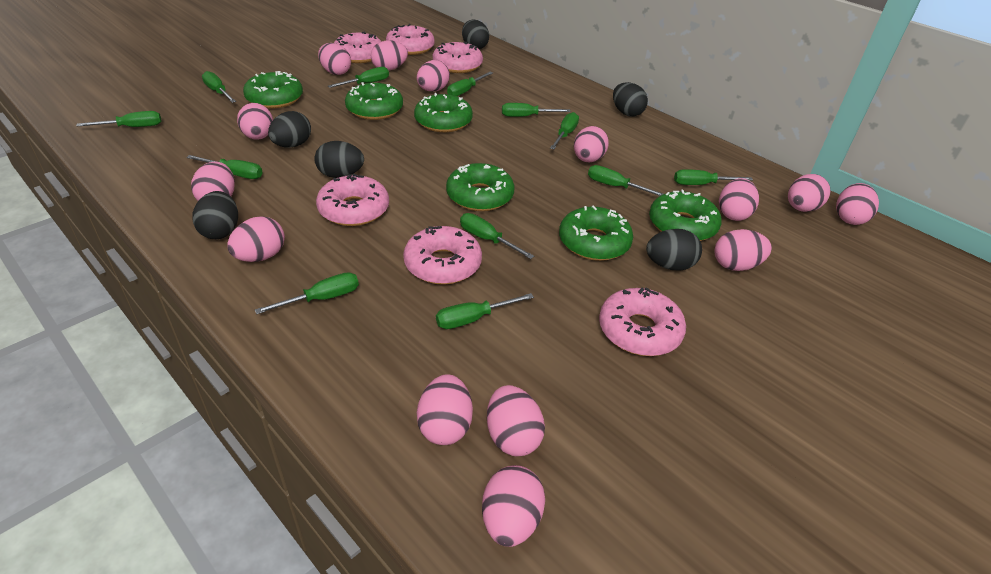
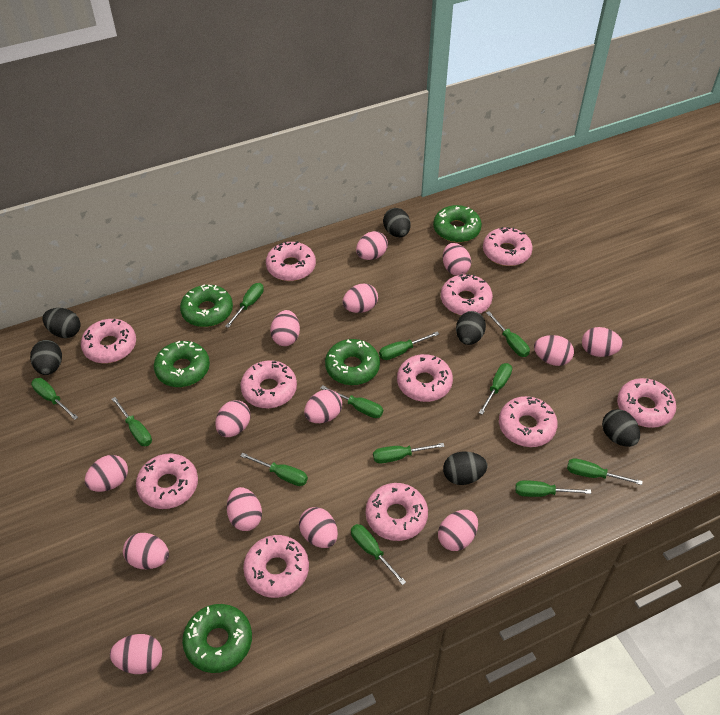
green donut: 6 -> 5
pink donut: 6 -> 11

